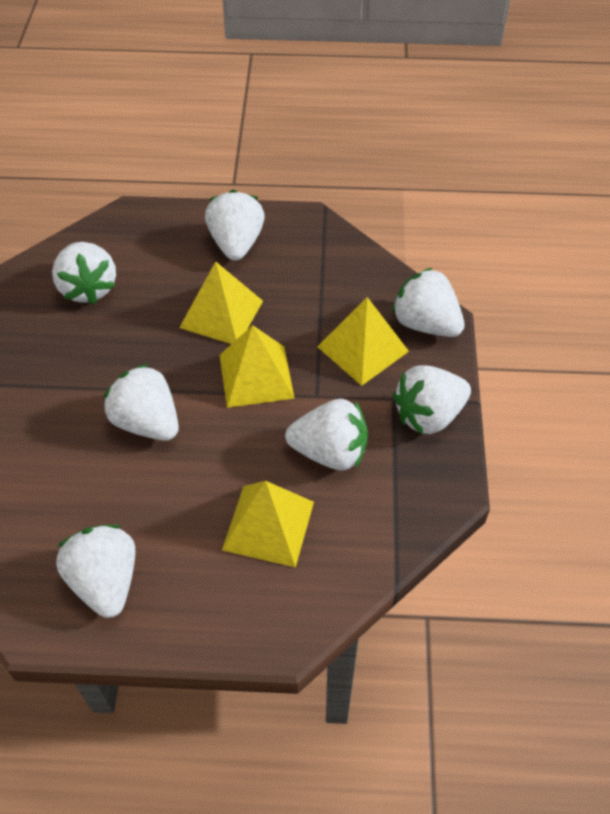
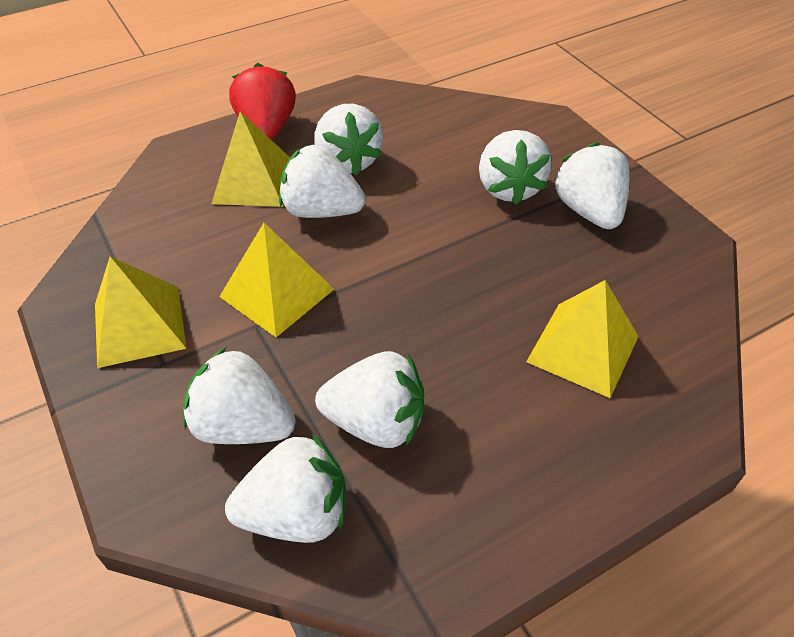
red strawberry: 0 -> 1

